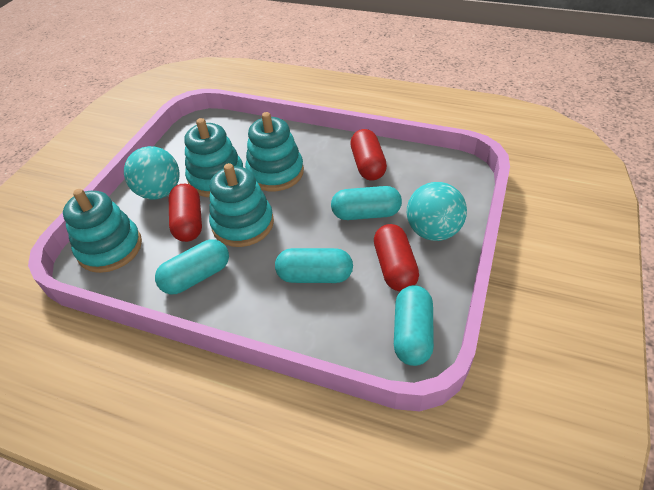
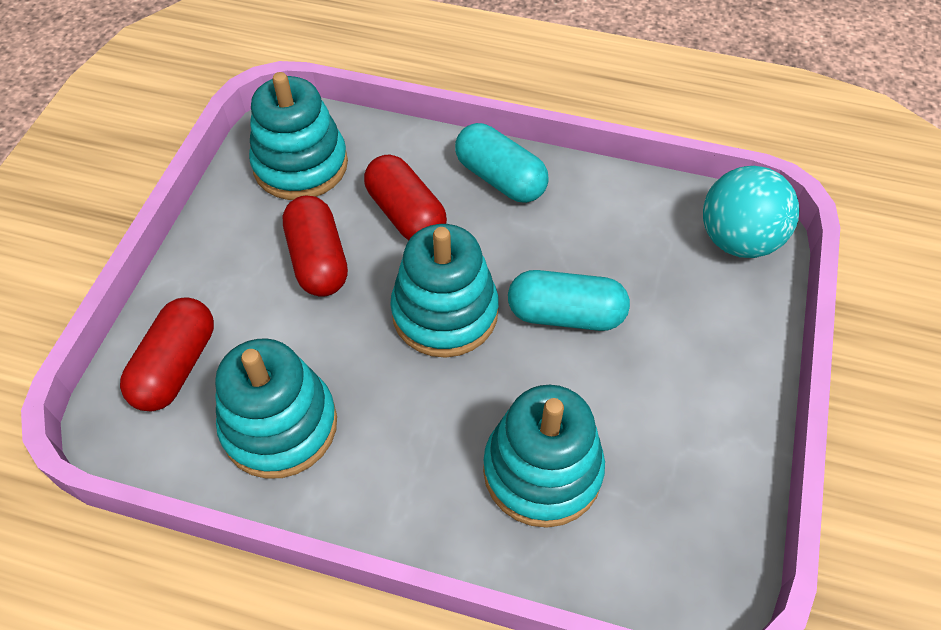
turquoise ball: 2 -> 1
turquoise capsule: 4 -> 2

